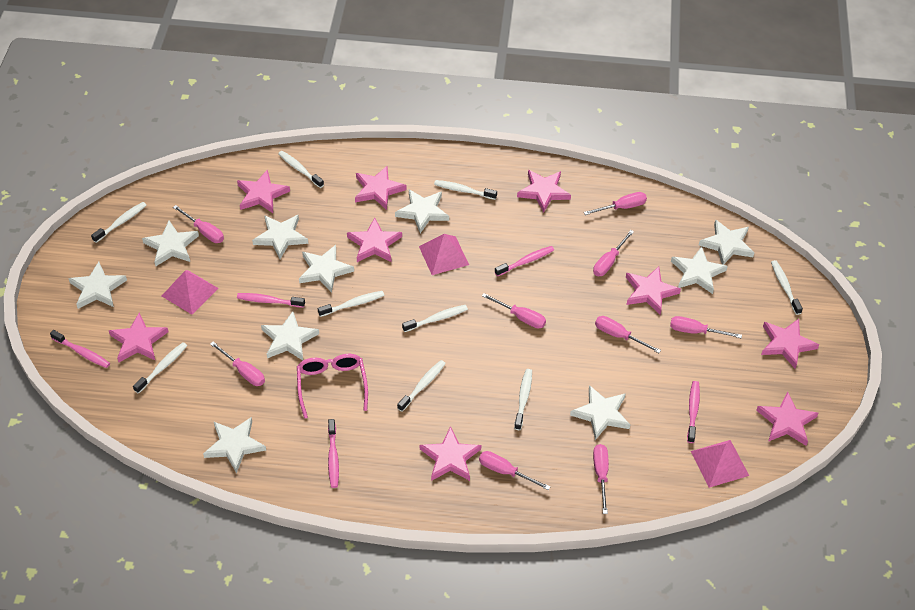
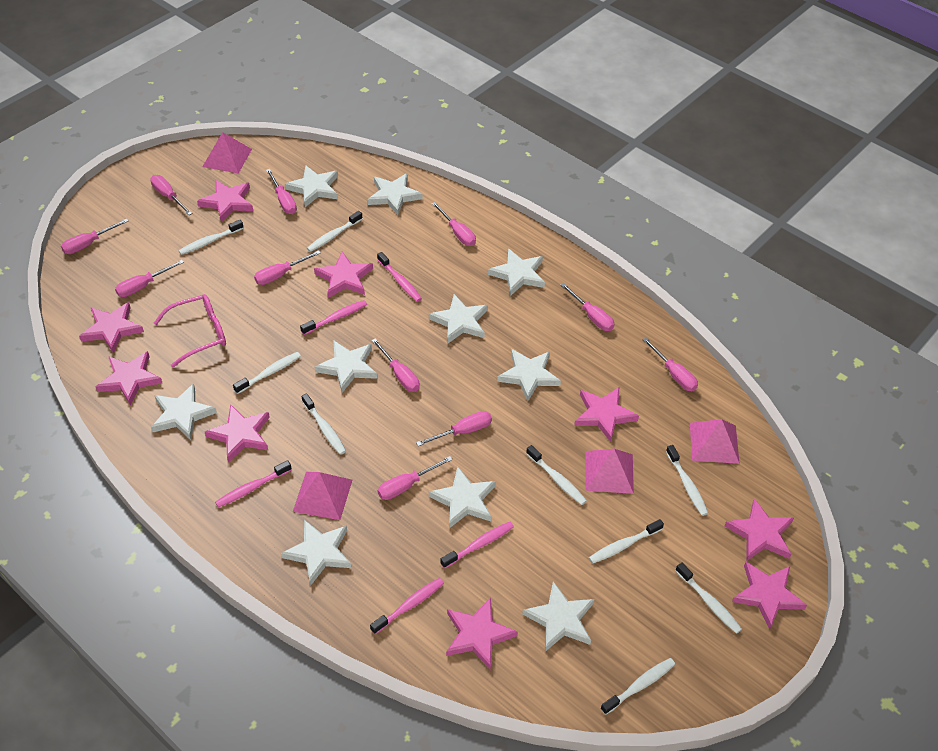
pink pyramid: 3 -> 4
pink screwdriver: 9 -> 11

